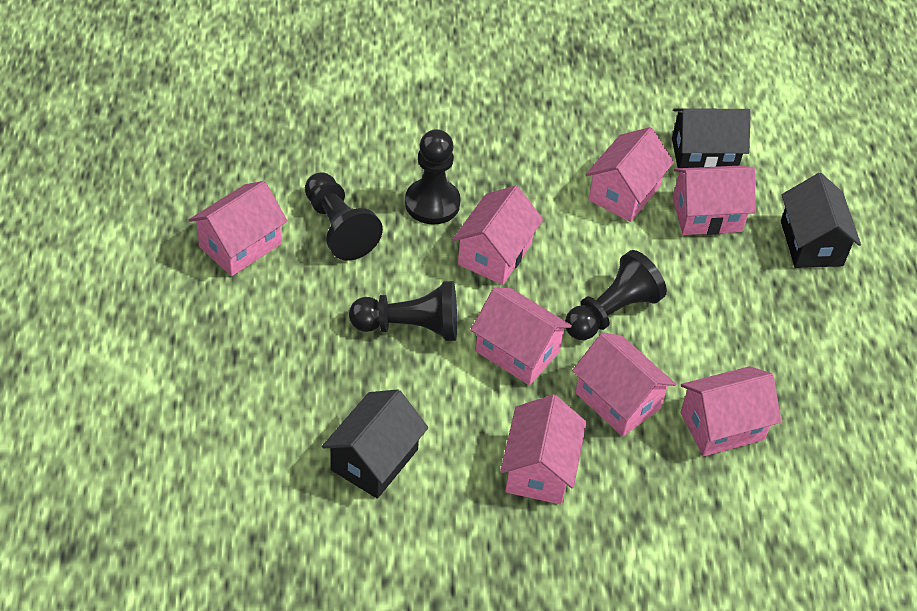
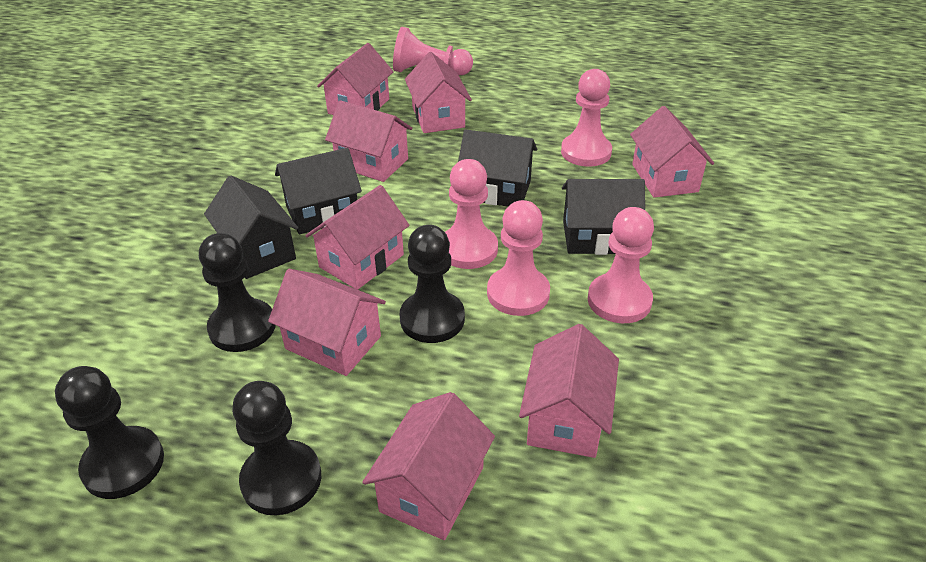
black house: 3 -> 4
pink pawn: 0 -> 5

